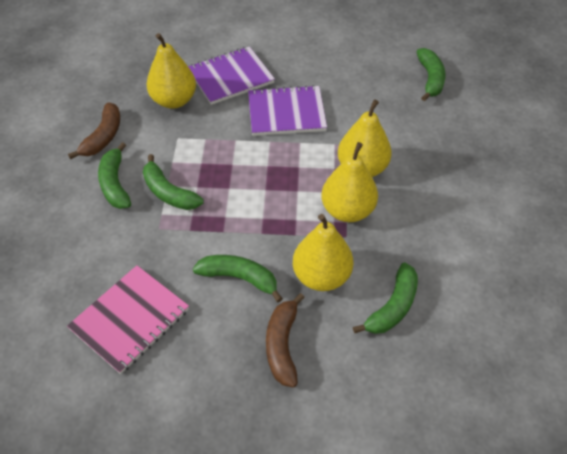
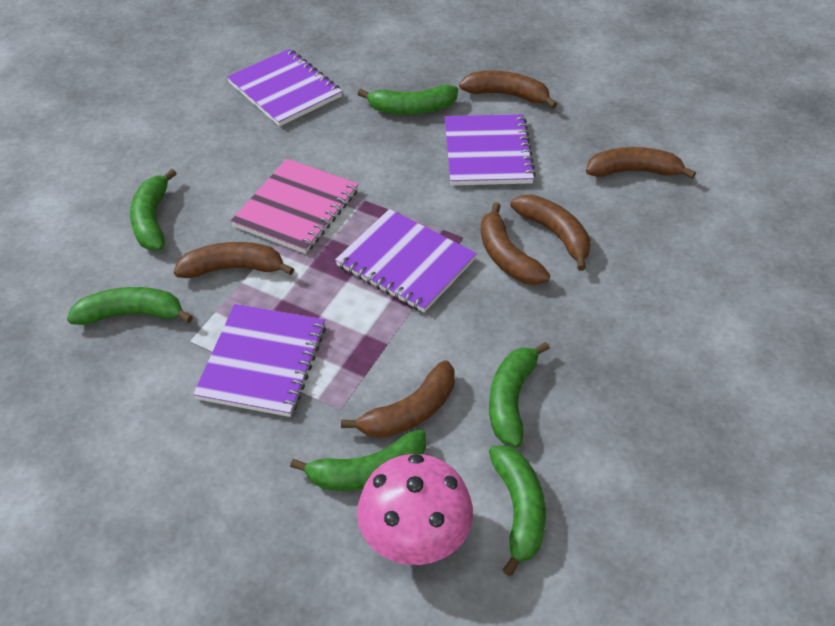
brown banana: 2 -> 6
green banana: 5 -> 6
pink mushroom: 0 -> 1
purple notebook: 2 -> 4
yellow pear: 4 -> 0

